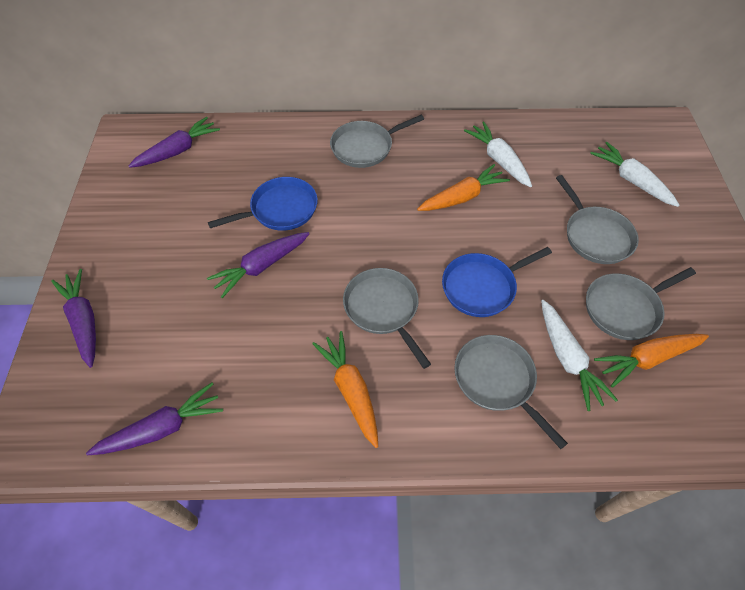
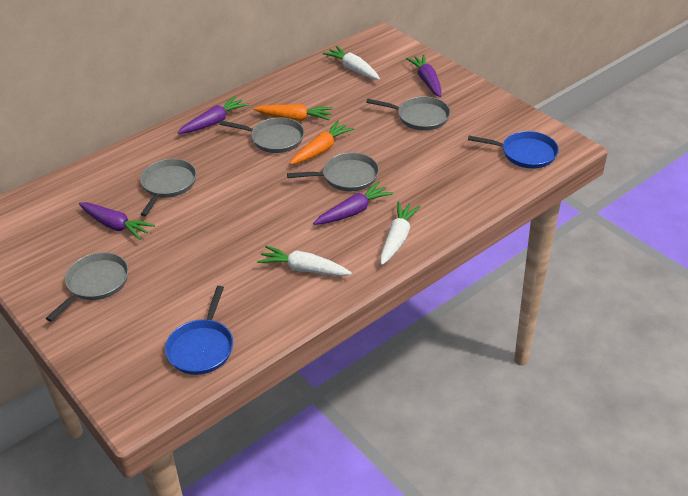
orange carrot: 3 -> 2

